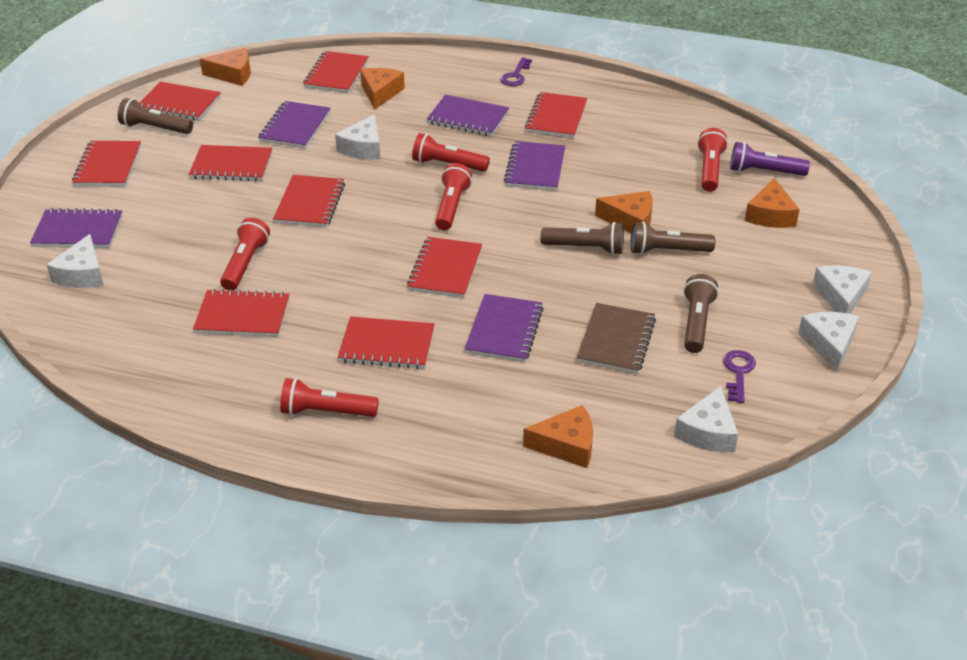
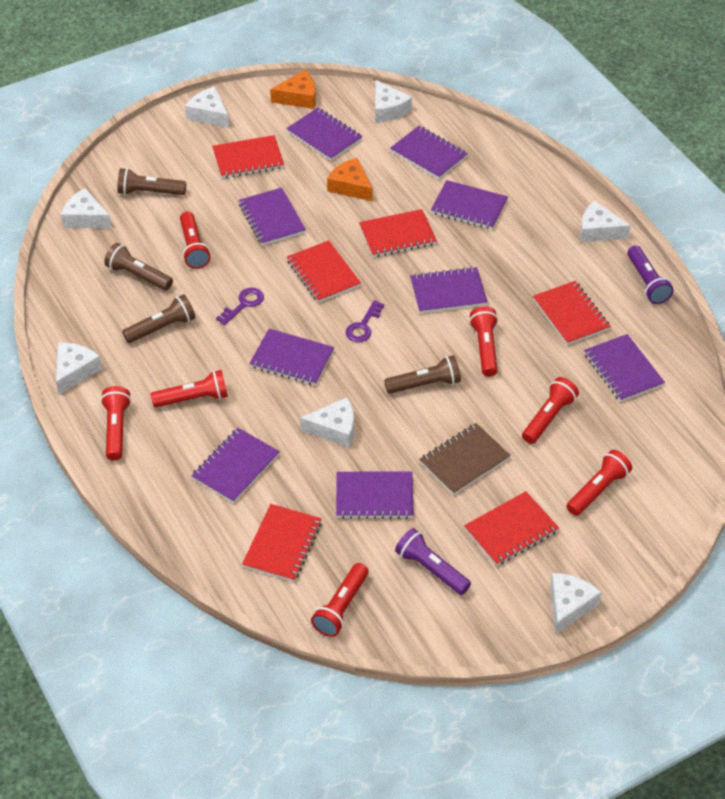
orange cheese: 5 -> 2
purple flashlight: 1 -> 2
purple notebook: 5 -> 9
red flashlight: 5 -> 7
red notebook: 9 -> 6
white cheese: 5 -> 7

